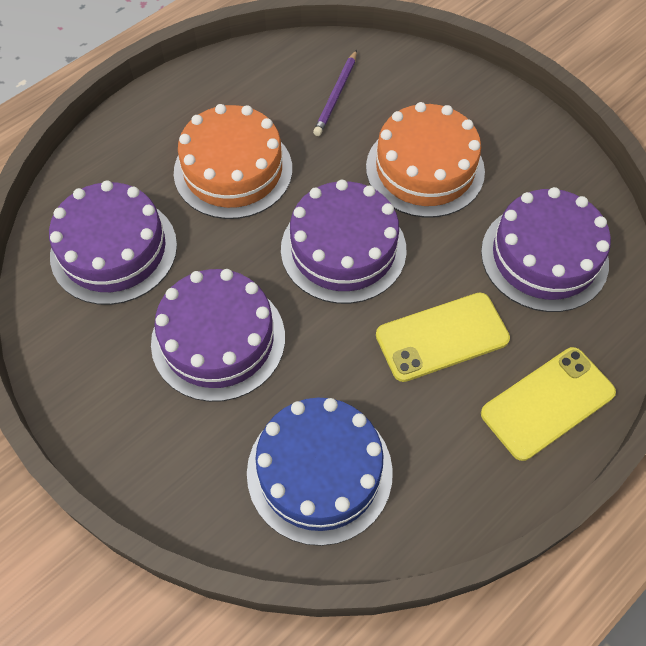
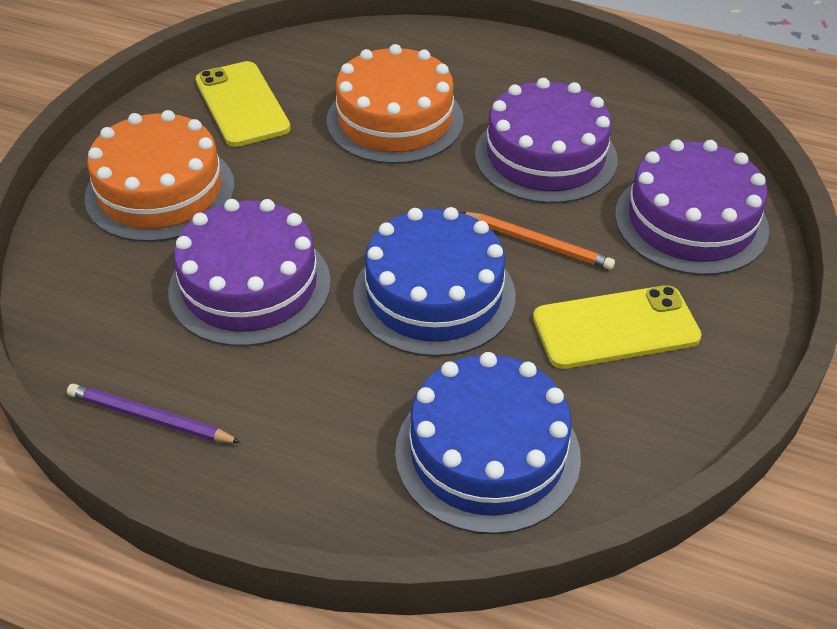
blue cake: 1 -> 2
orange pencil: 0 -> 1
purple cake: 4 -> 3

